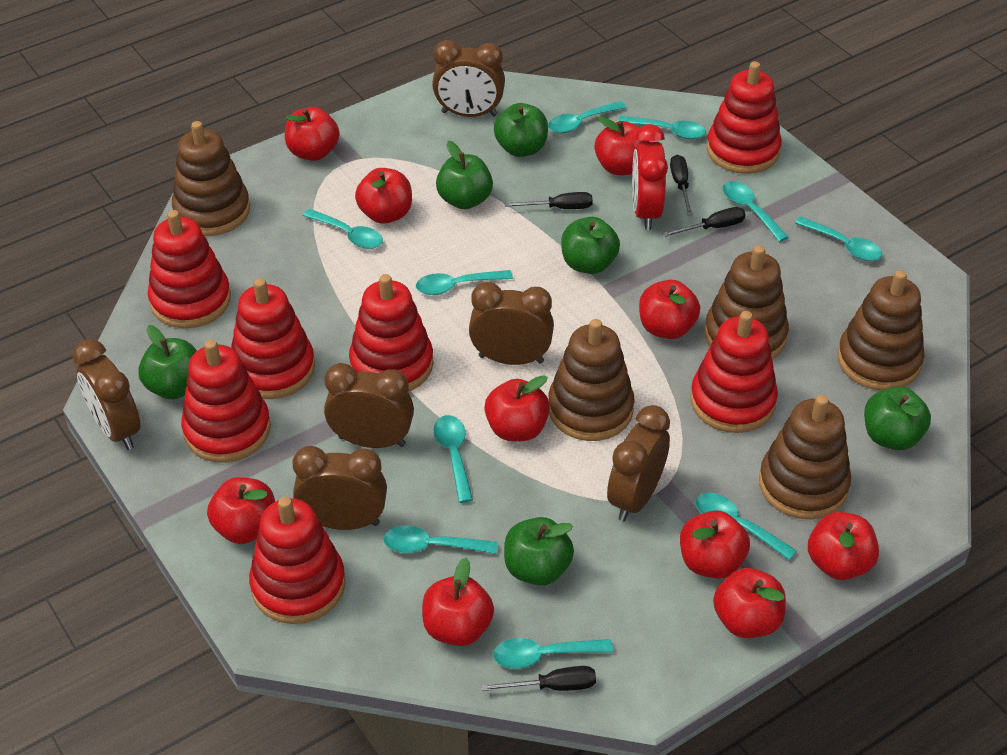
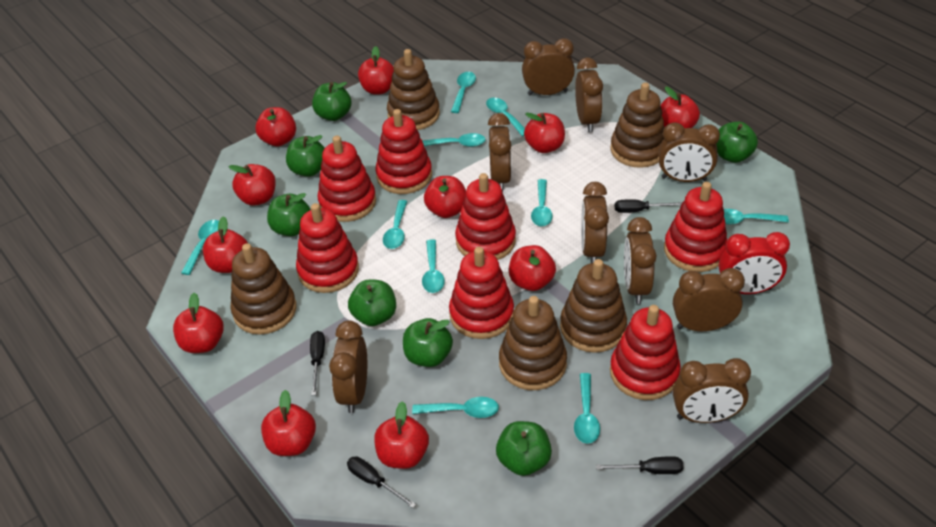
brown clock: 6 -> 9
green apple: 6 -> 7
red apple: 10 -> 11

